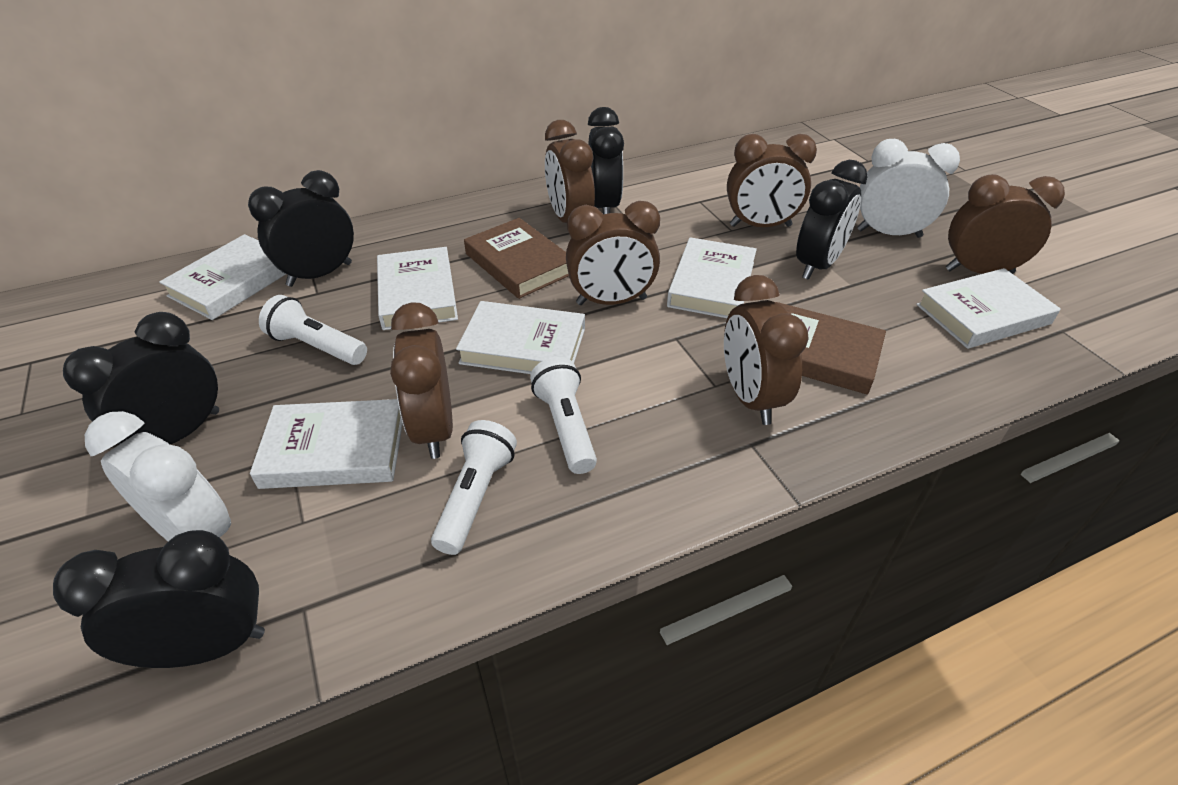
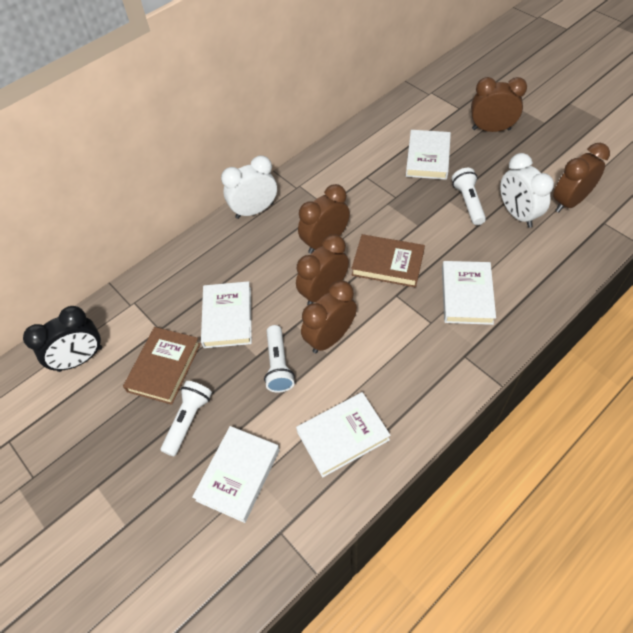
black clock: 5 -> 1
brown clock: 6 -> 5
white book: 6 -> 5

